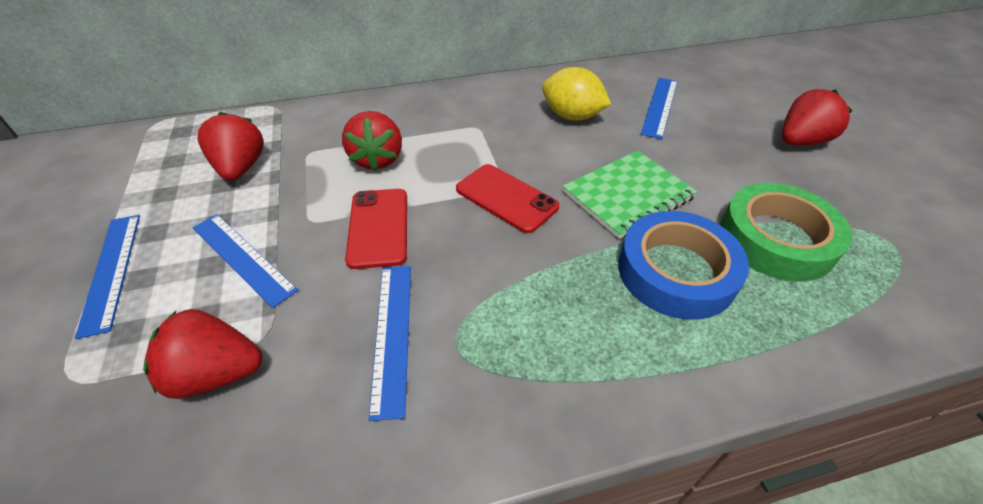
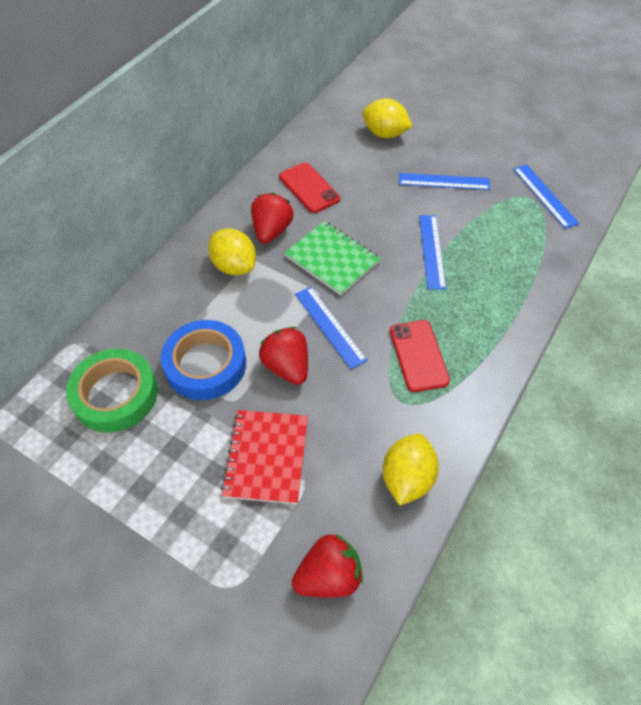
red notebook: 0 -> 1
red strawberry: 4 -> 3
yellow lemon: 1 -> 3

